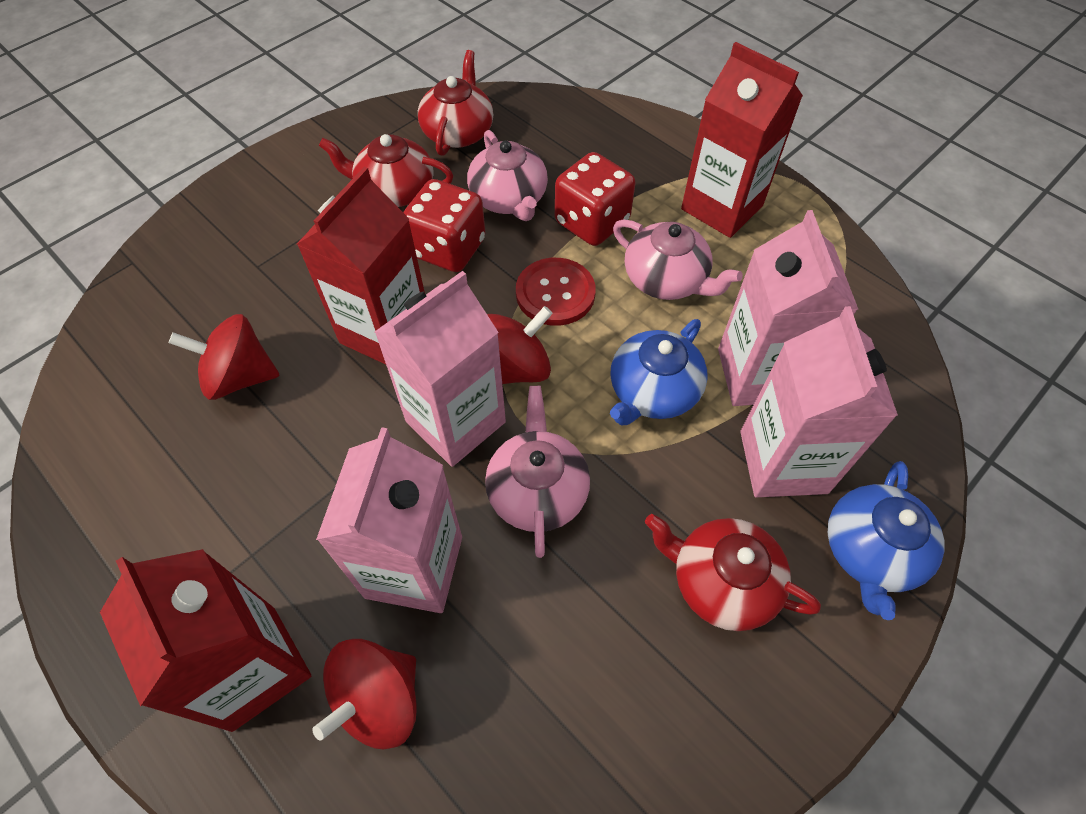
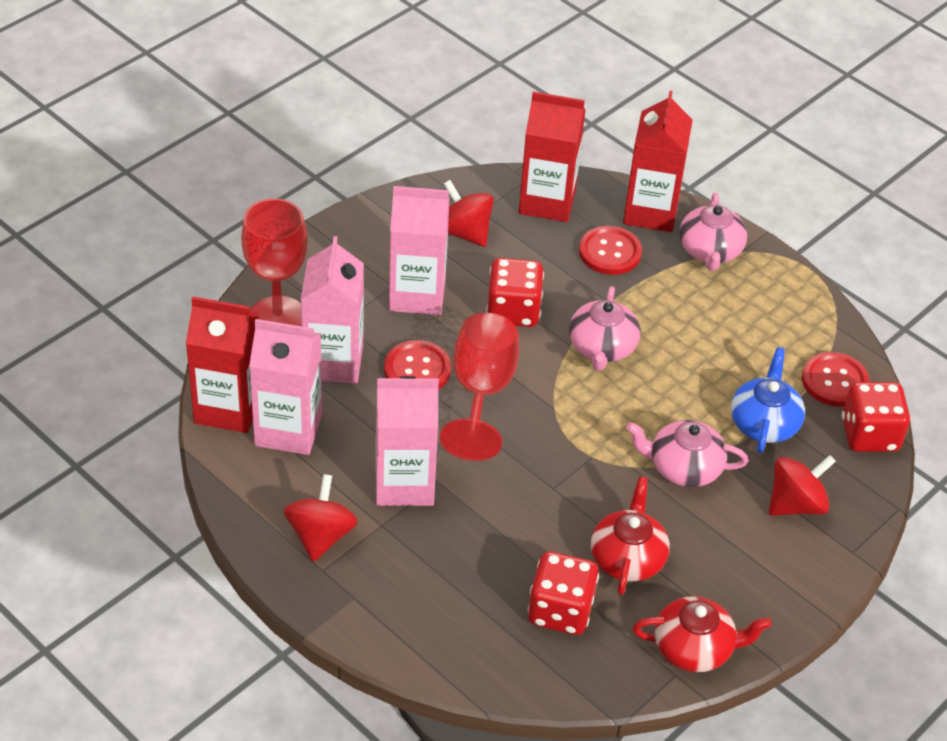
blue teapot: 2 -> 1
red button: 1 -> 3
red dice: 2 -> 3
red goblet: 0 -> 2
red teapot: 3 -> 2

